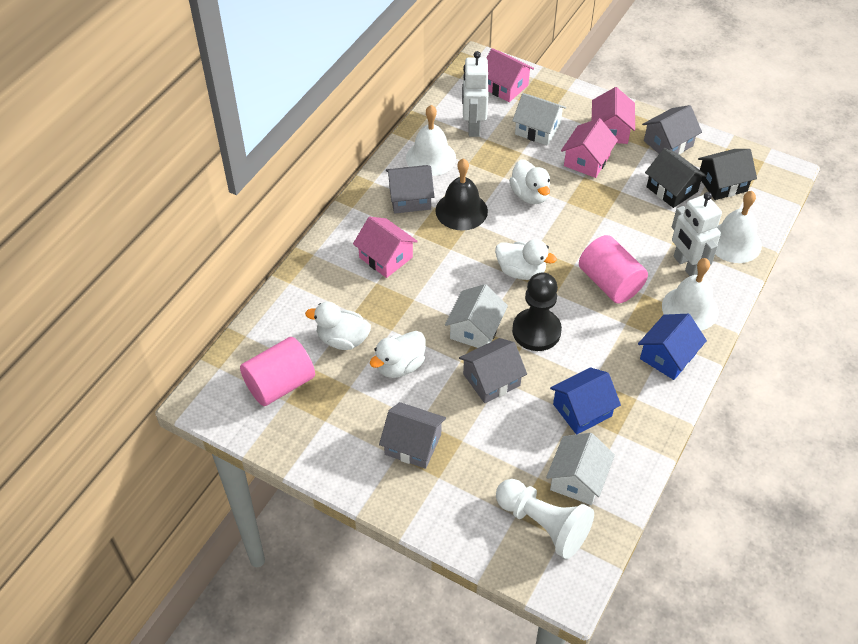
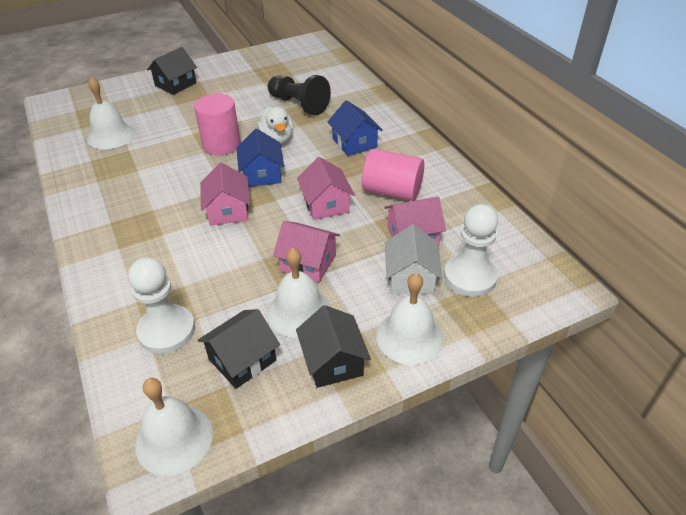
black bell: 1 -> 0
black house: 2 -> 3
grey house: 4 -> 0
white bell: 3 -> 4
white duck: 4 -> 1
white house: 3 -> 1
white pawn: 1 -> 2
white robot: 2 -> 0

